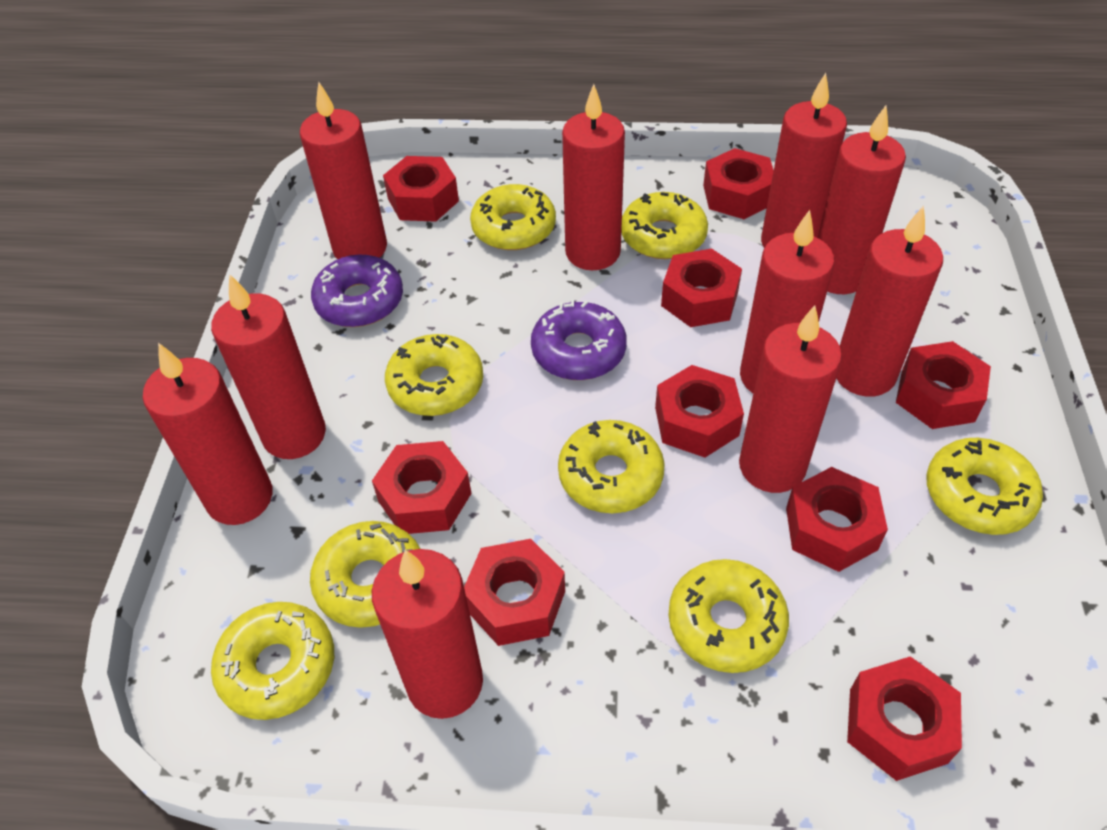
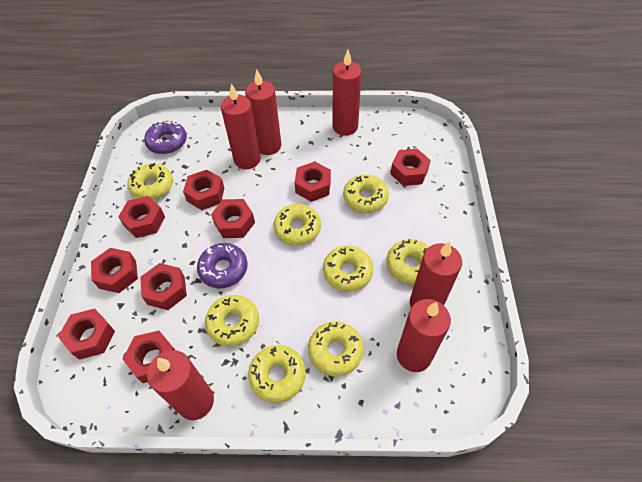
red candle: 10 -> 6

